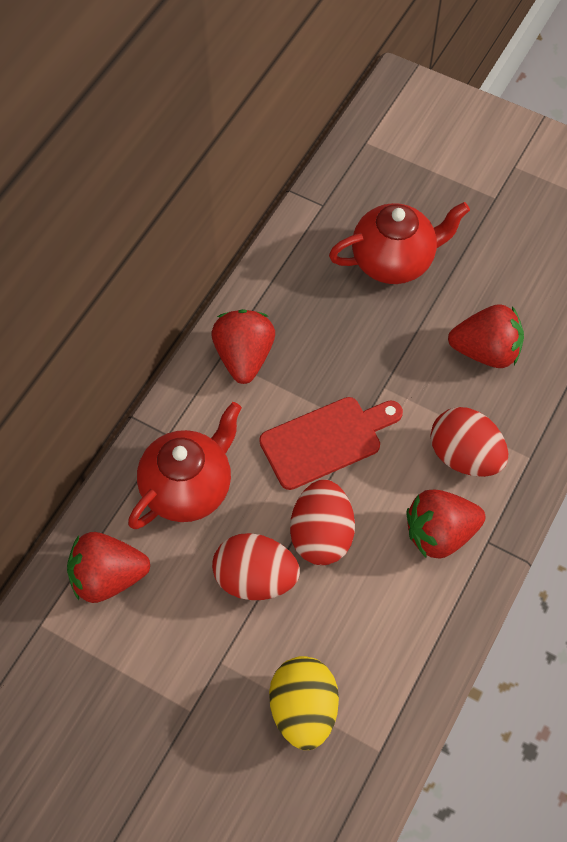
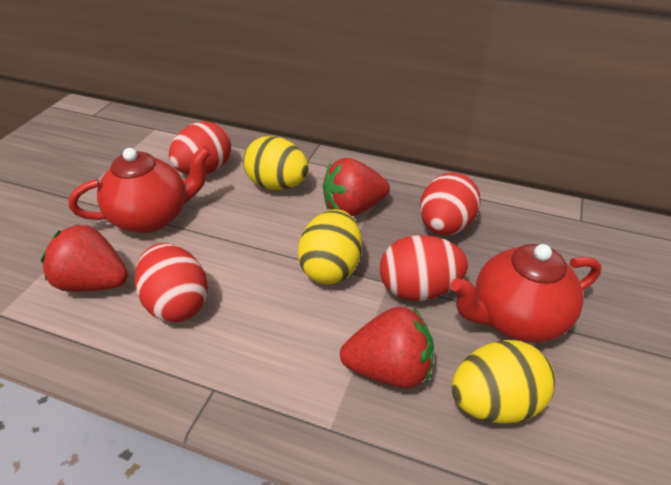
red cutting board: 1 -> 0
red egg: 3 -> 4
red strawberry: 4 -> 3
yellow egg: 1 -> 3

